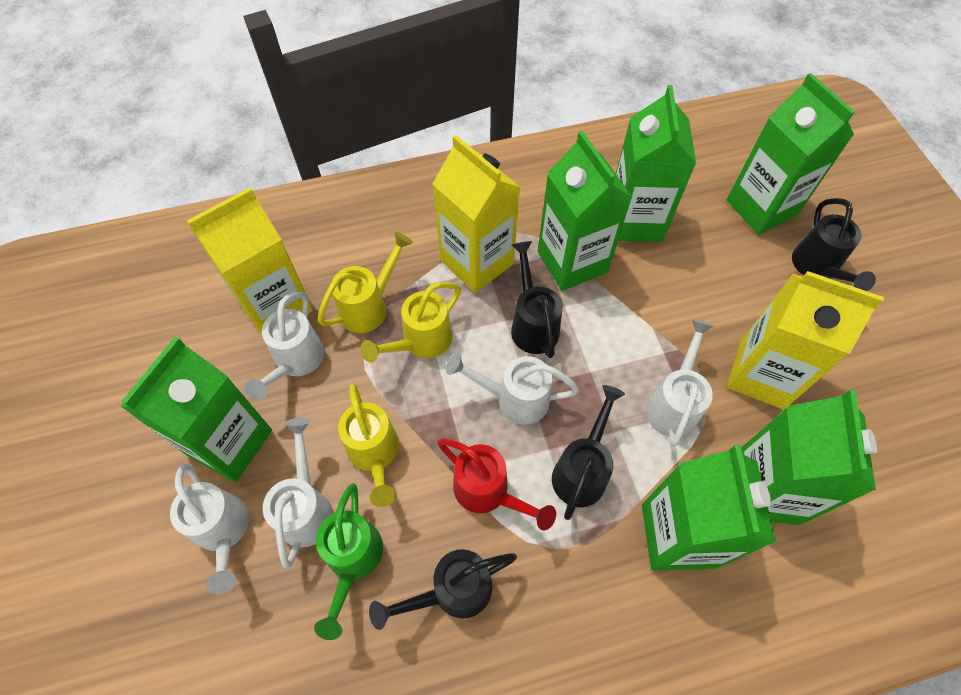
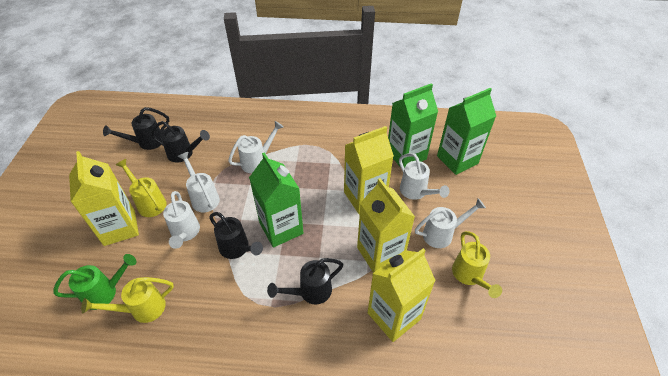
green carton: 6 -> 3
red watering can: 1 -> 0
yellow carton: 3 -> 4

